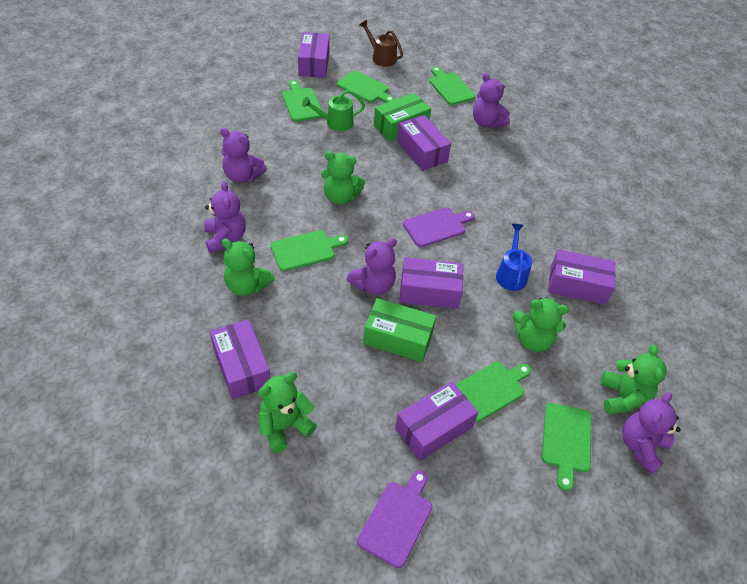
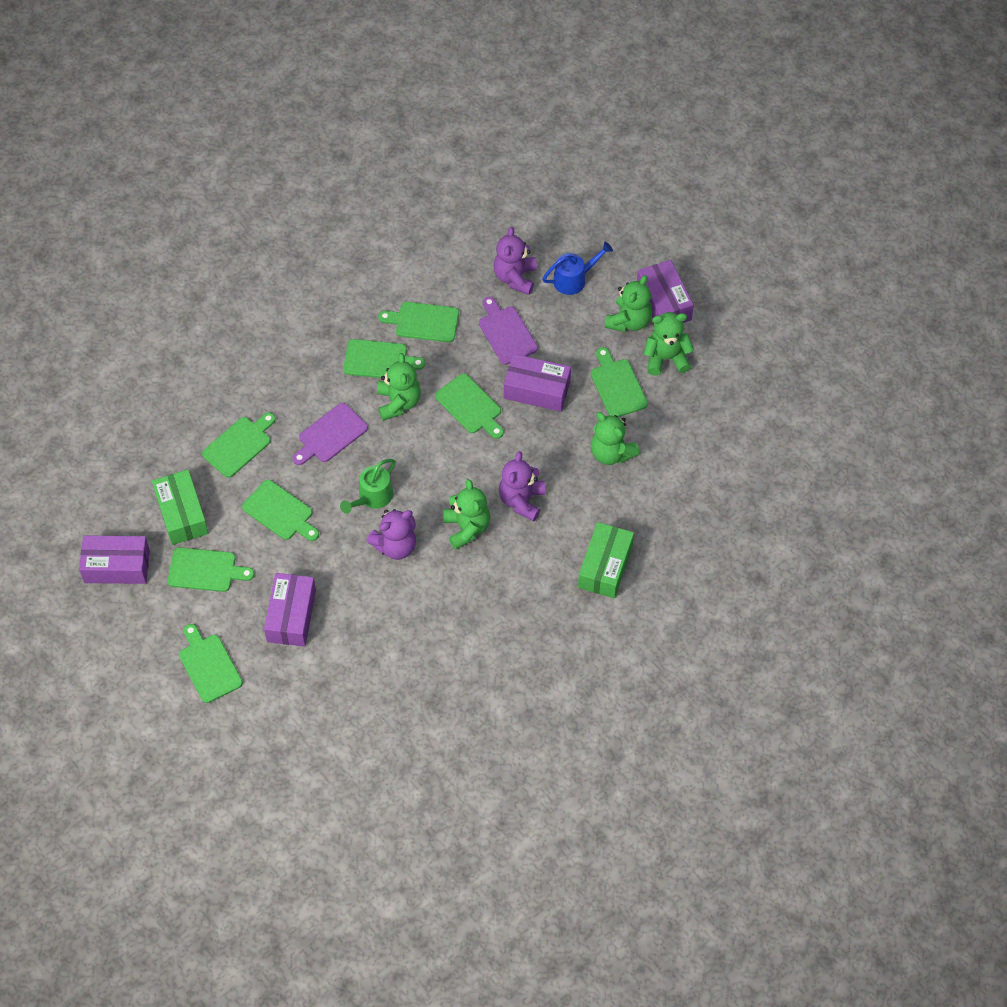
brown watering can: 1 -> 0
green cutting board: 6 -> 8
purple box: 6 -> 4
purple teddy bear: 5 -> 3

